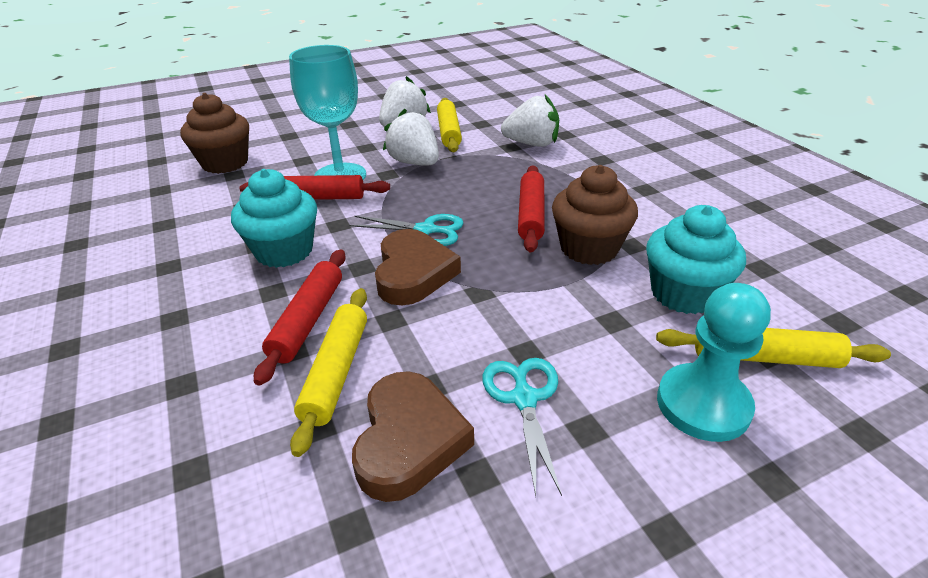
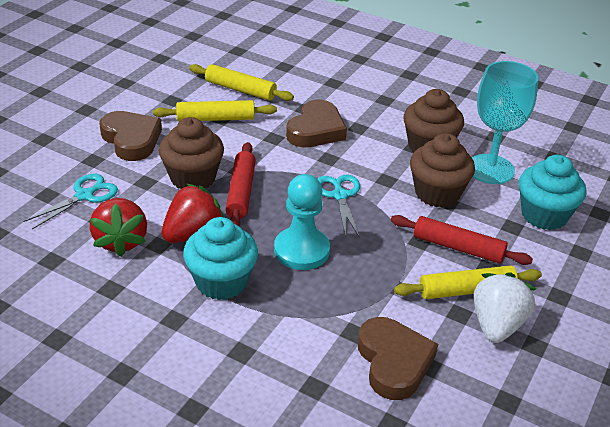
brown cupcake: 2 -> 3
brown heart: 2 -> 3
red rolling pin: 3 -> 2
red strawberry: 0 -> 2
white strawberry: 3 -> 1

